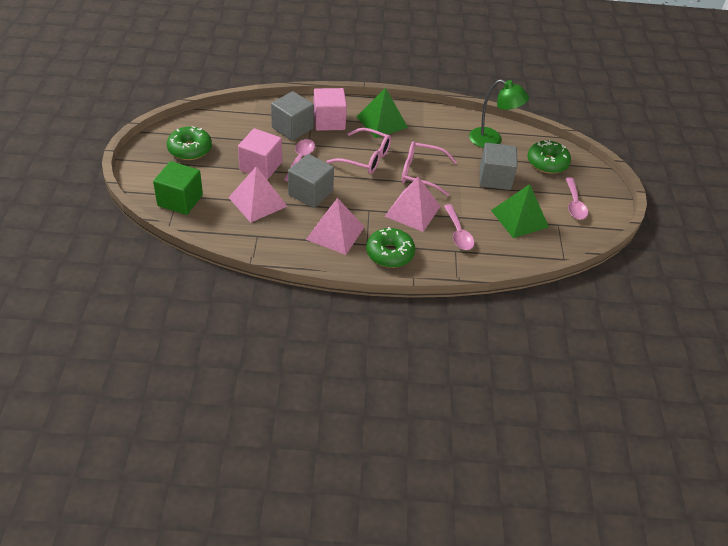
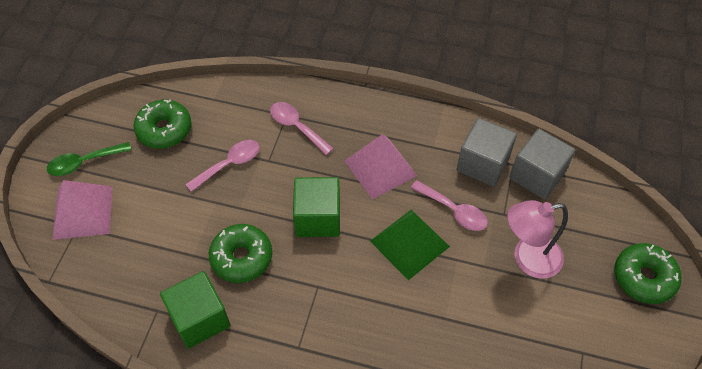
green cube: 1 -> 2
green lamp: 1 -> 0
green pyramid: 2 -> 1
green spoon: 0 -> 1
grey cube: 3 -> 2
pink cube: 2 -> 0
pink glasses: 2 -> 0
pink lamp: 0 -> 1
pink pyramid: 3 -> 2

